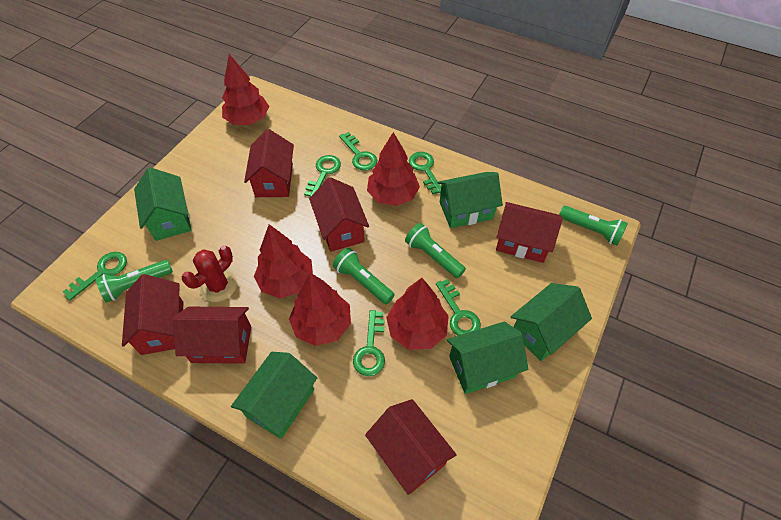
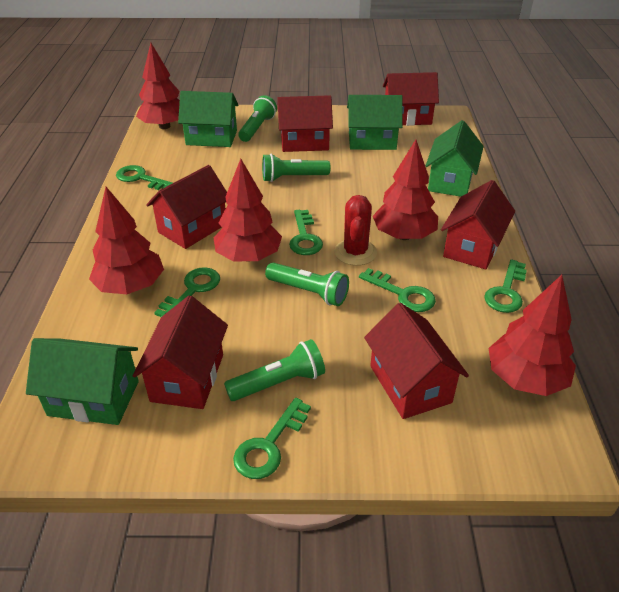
green house: 5 -> 4

